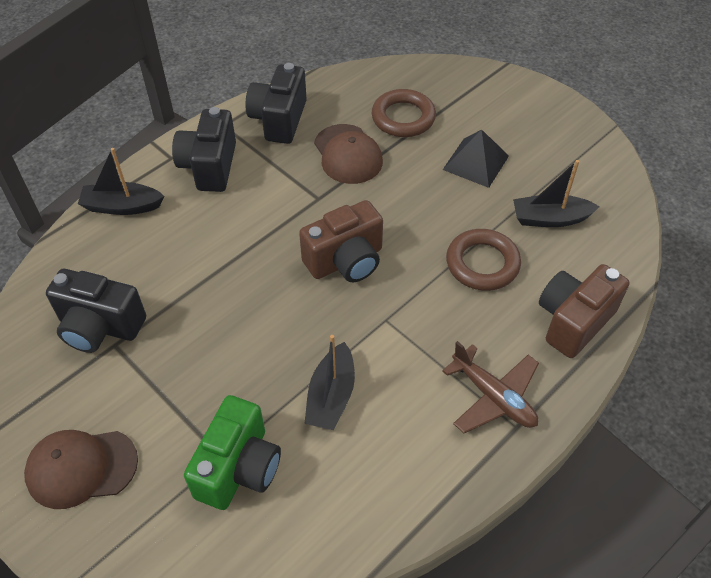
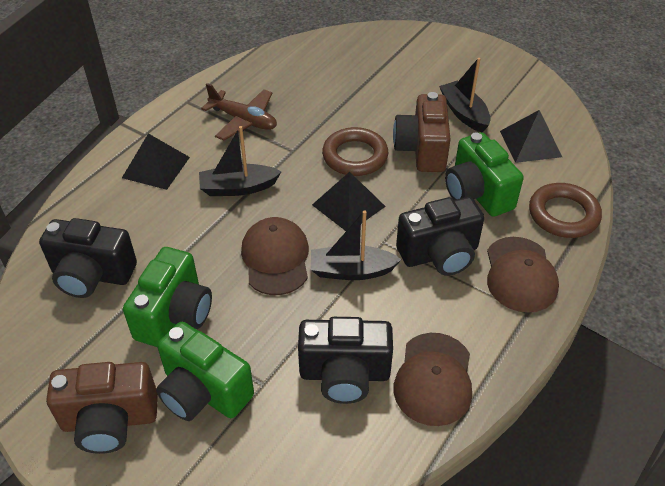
black pyramid: 1 -> 3
brown cap: 2 -> 3
green camera: 1 -> 3

